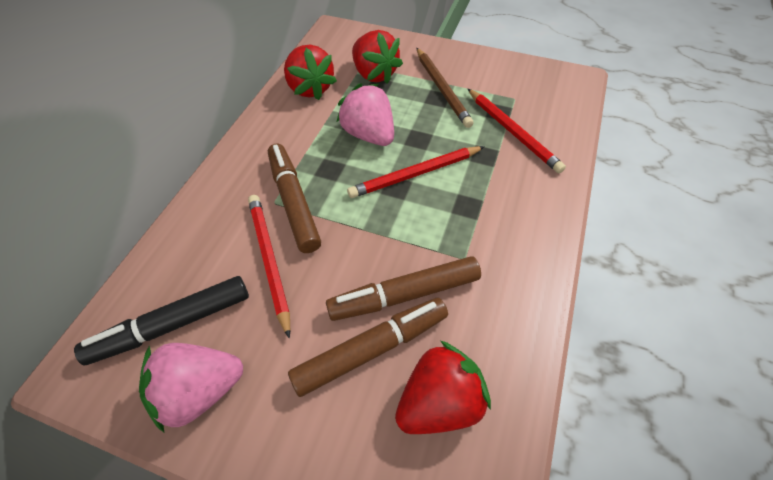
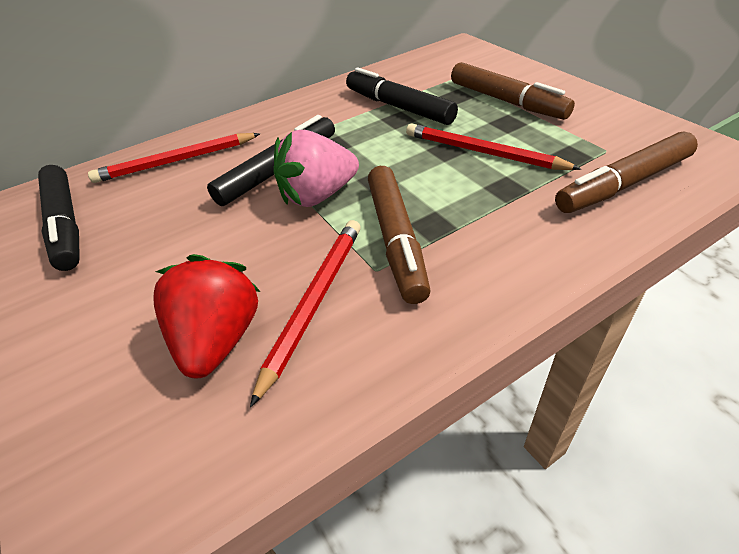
black marker: 1 -> 3
brown pencil: 1 -> 0
pink strawberry: 2 -> 1
red strawberry: 3 -> 1

